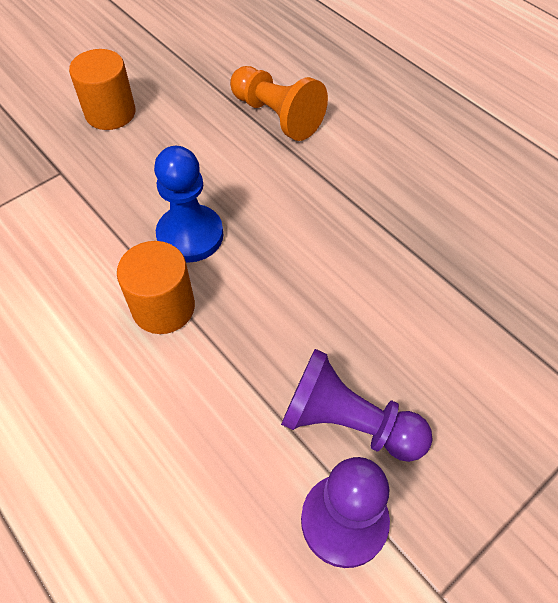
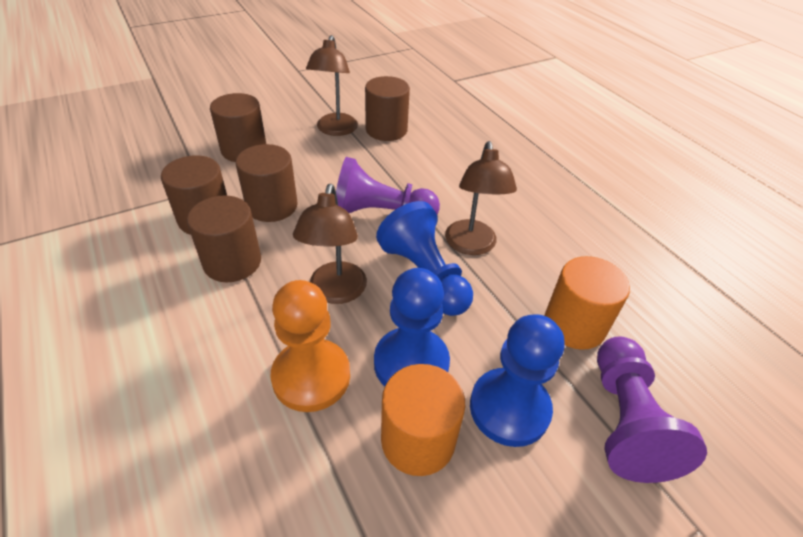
blue pawn: 1 -> 3
brown cylinder: 0 -> 5
brown lamp: 0 -> 3

